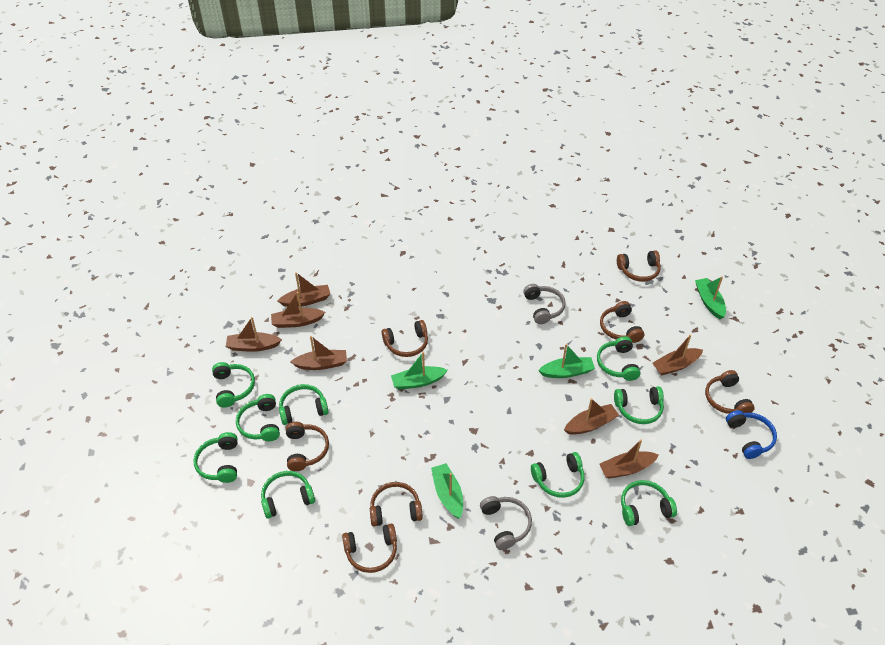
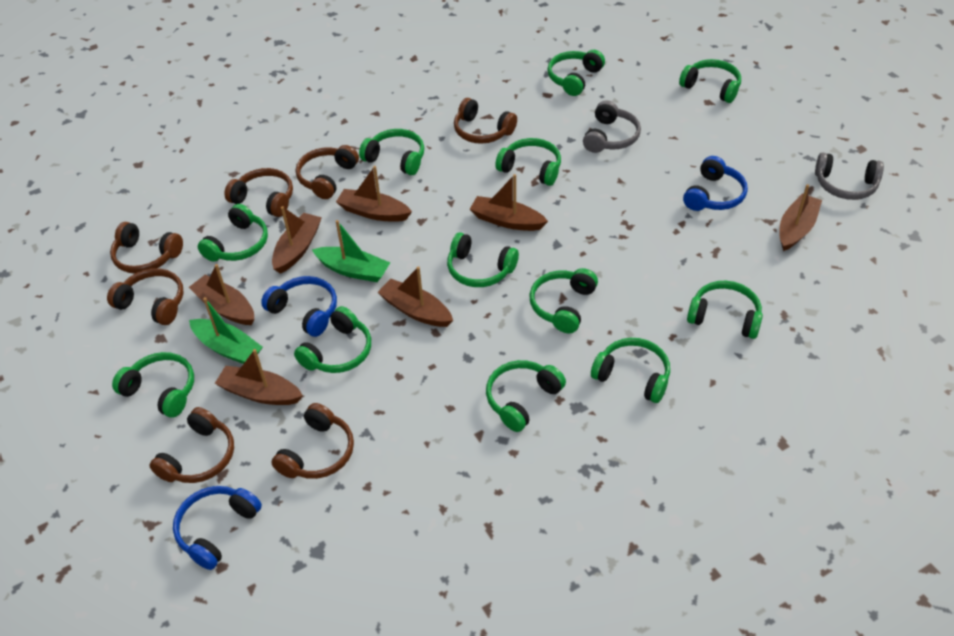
blue headphones: 1 -> 3
green boat: 4 -> 2
green headphones: 9 -> 12

